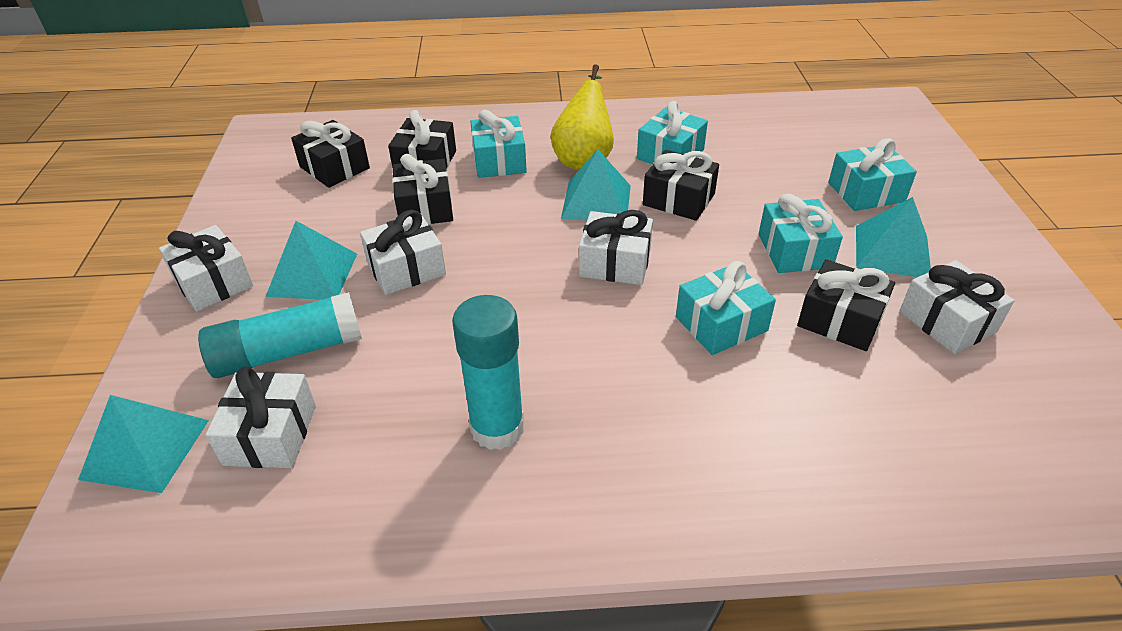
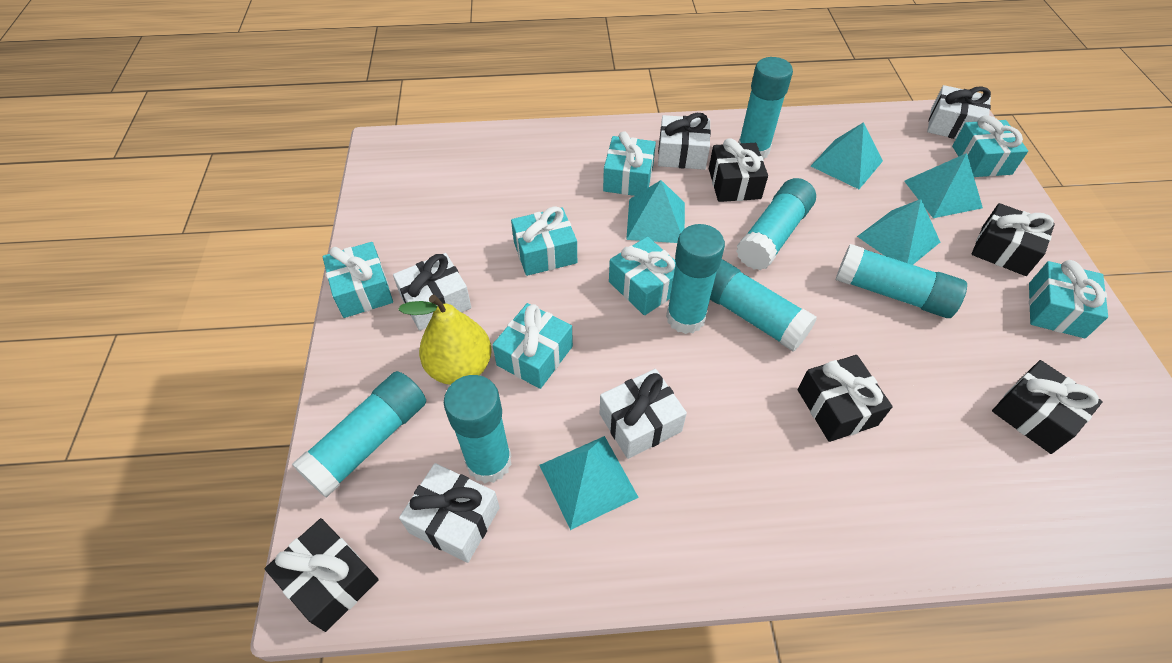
turquoise gift: 5 -> 7
turquoise glue stick: 2 -> 7
turquoise pyramid: 4 -> 5

